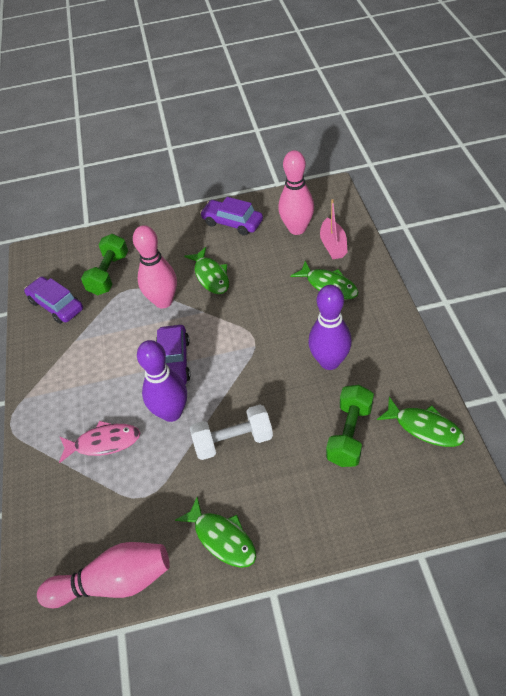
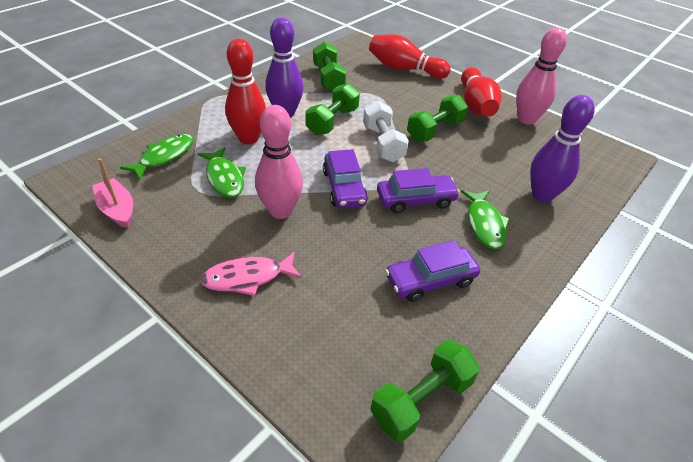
green dumbbell: 2 -> 4
green fish: 4 -> 3
pink bowling pin: 3 -> 2
red bowling pin: 0 -> 3

